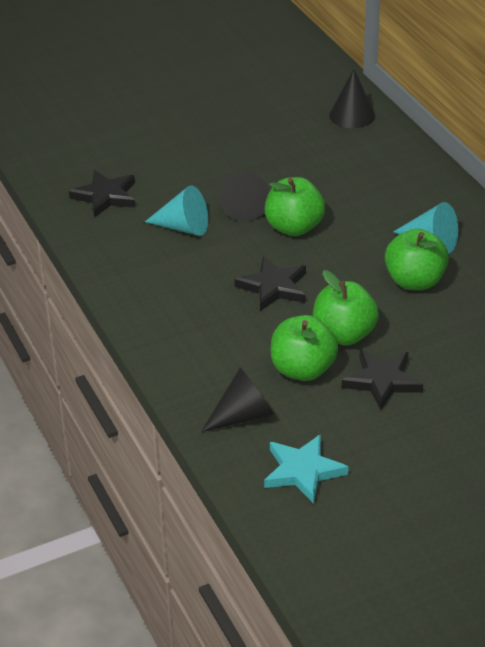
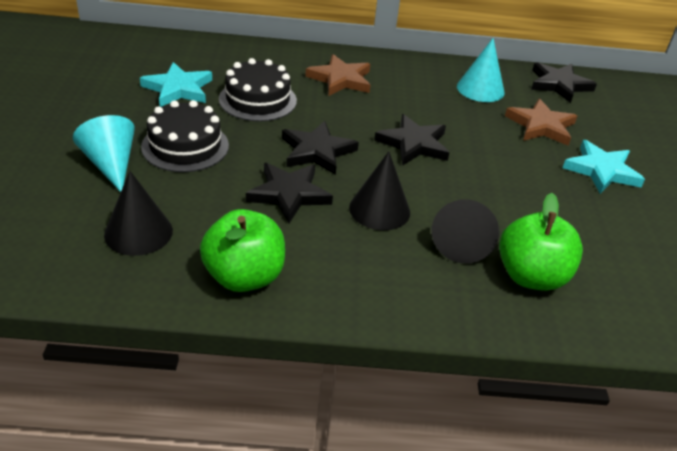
black cake: 0 -> 2
black star: 3 -> 4
brown star: 0 -> 2
green apple: 4 -> 2
turquoise star: 1 -> 2

